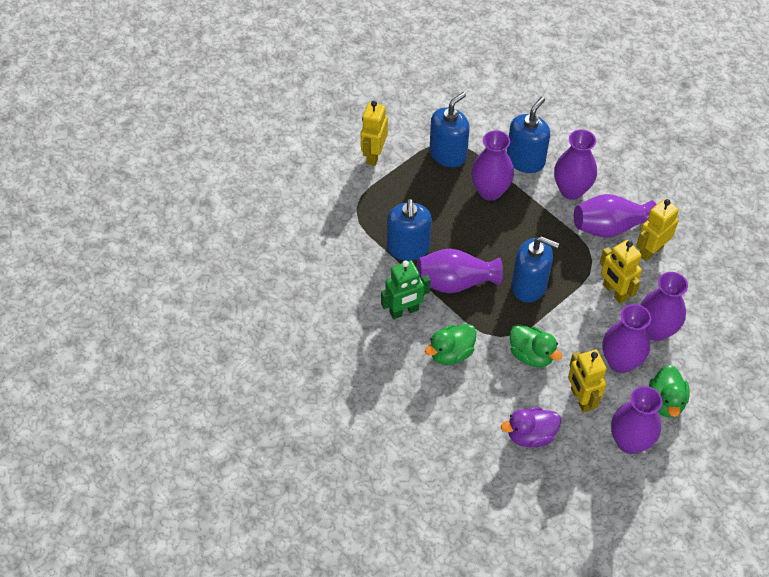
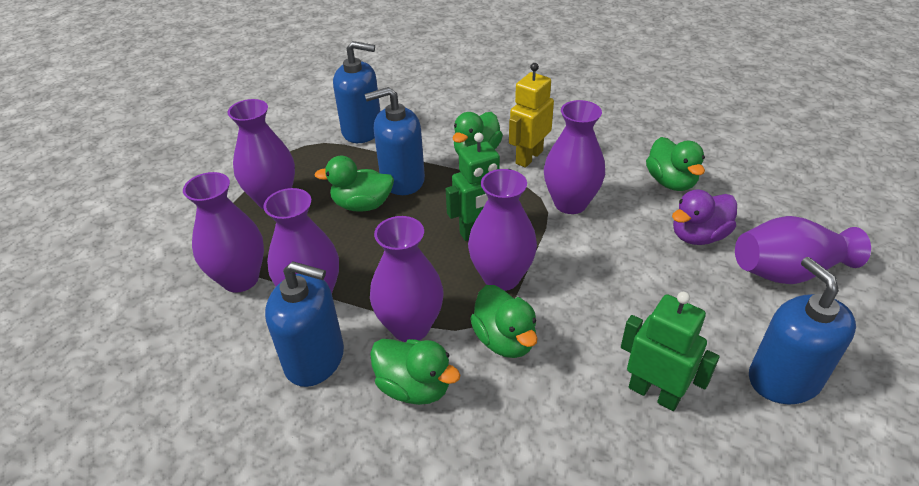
green duck: 3 -> 5
green robot: 1 -> 2
yellow robot: 4 -> 1

